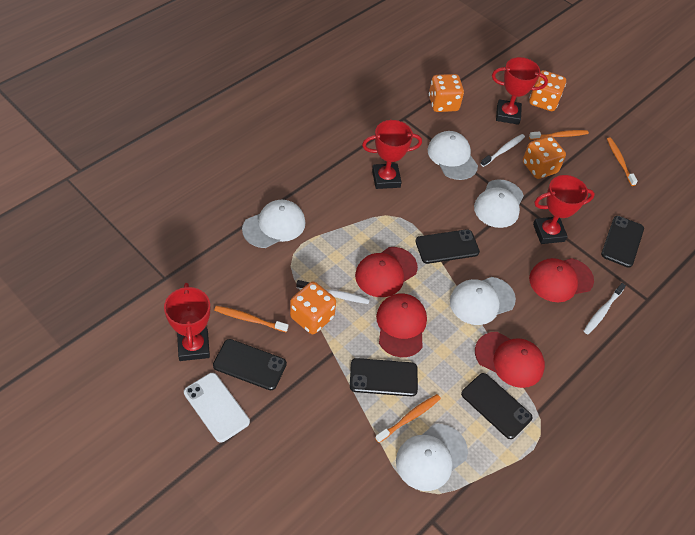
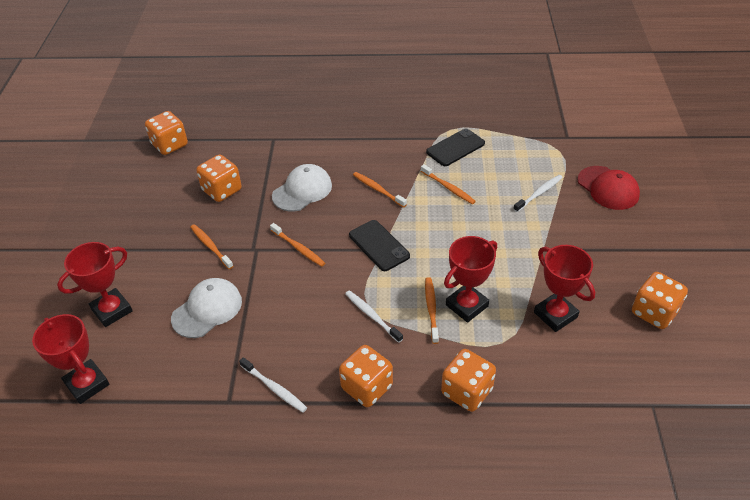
black phone: 5 -> 2
orange dice: 4 -> 5
orange toothbrush: 4 -> 5
red cap: 4 -> 1
white cap: 5 -> 2
white phone: 1 -> 0

